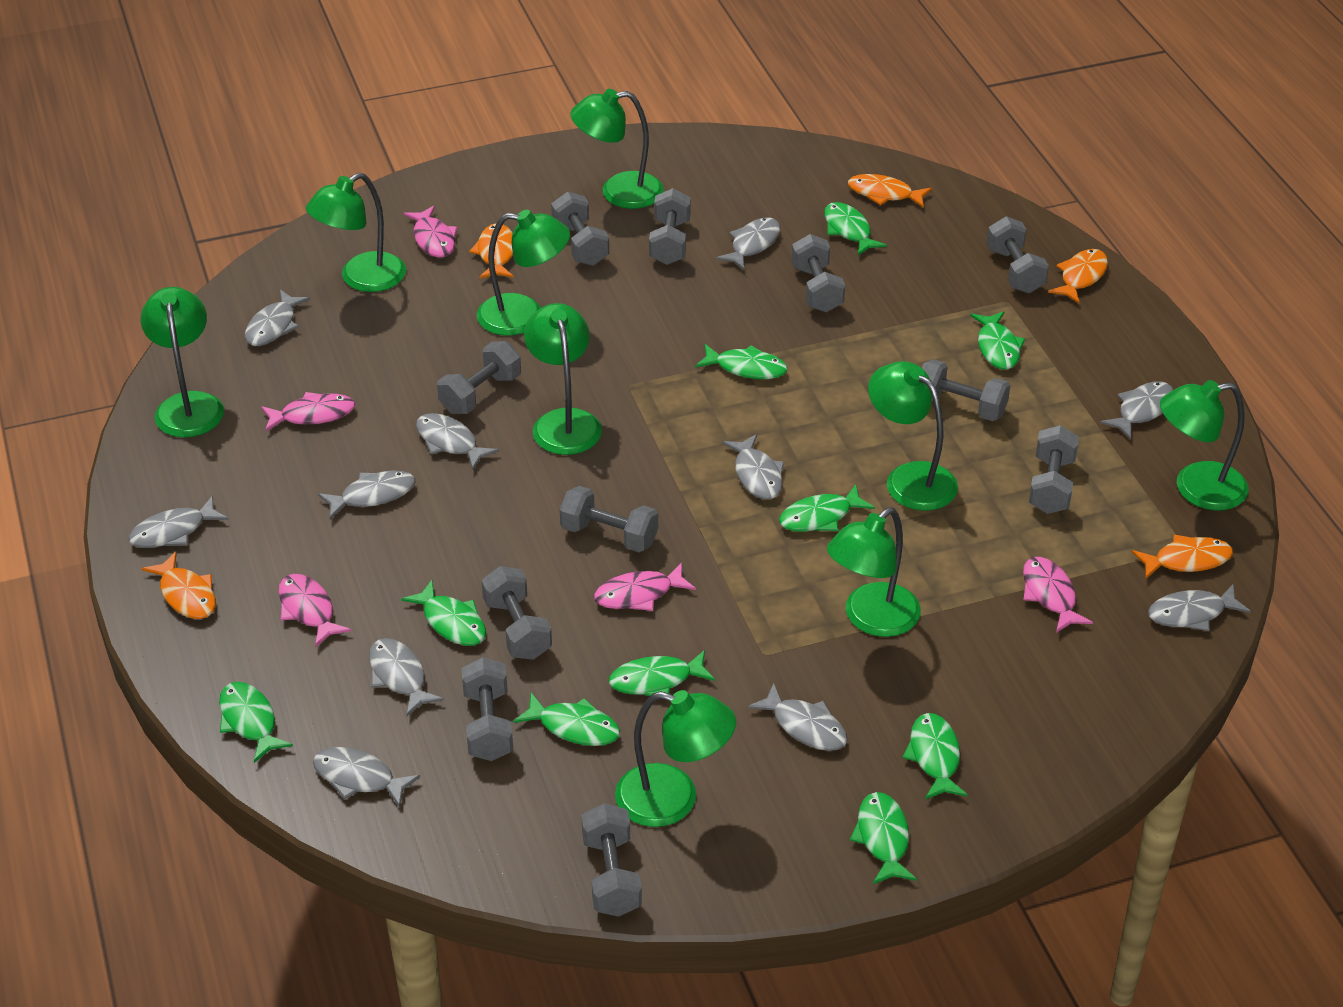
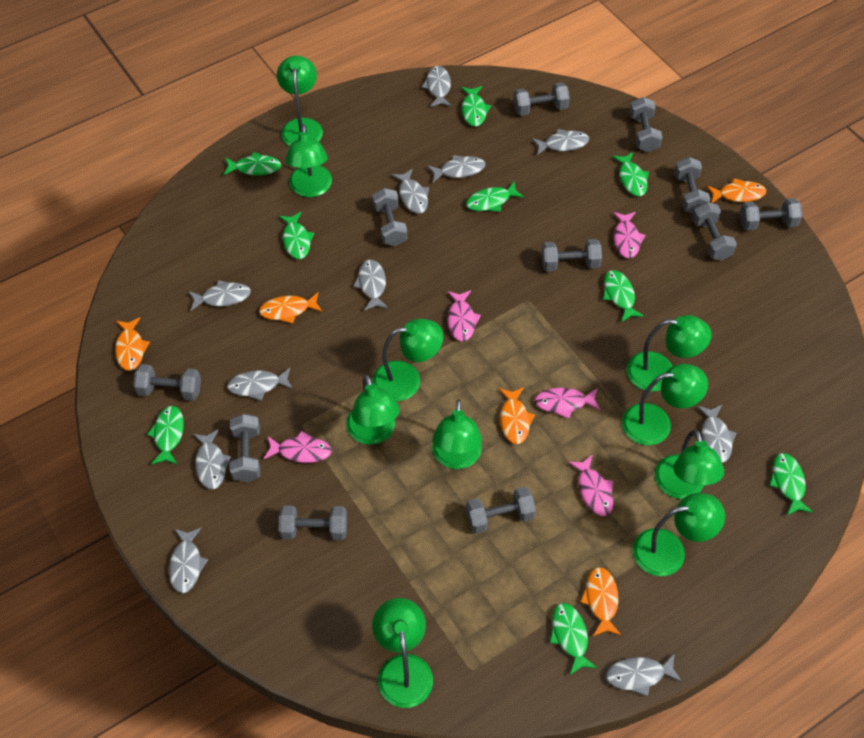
green fish: 10 -> 9
green lamp: 9 -> 10

